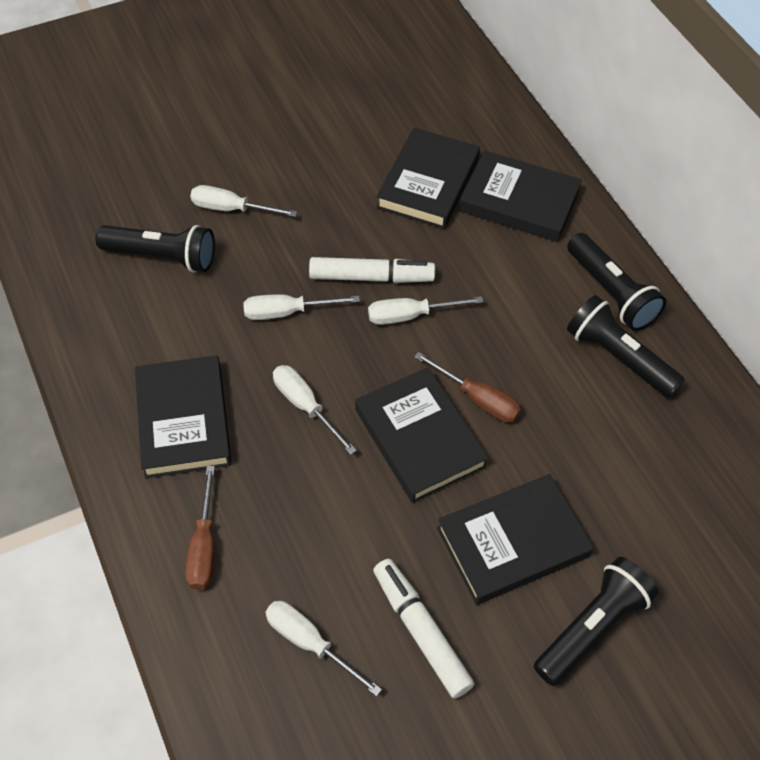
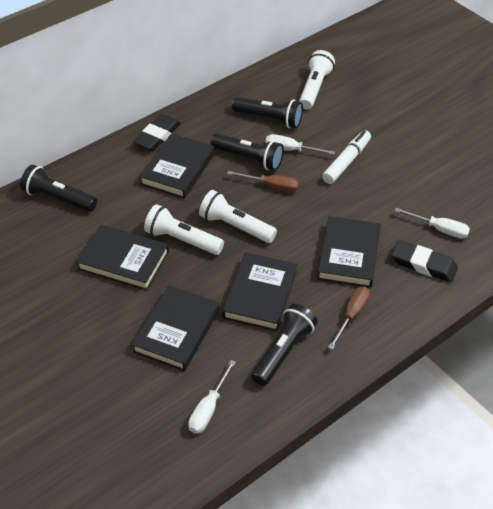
black eraser: 0 -> 2
white flashlight: 0 -> 3
white marker: 2 -> 1
white screwdriver: 5 -> 3

